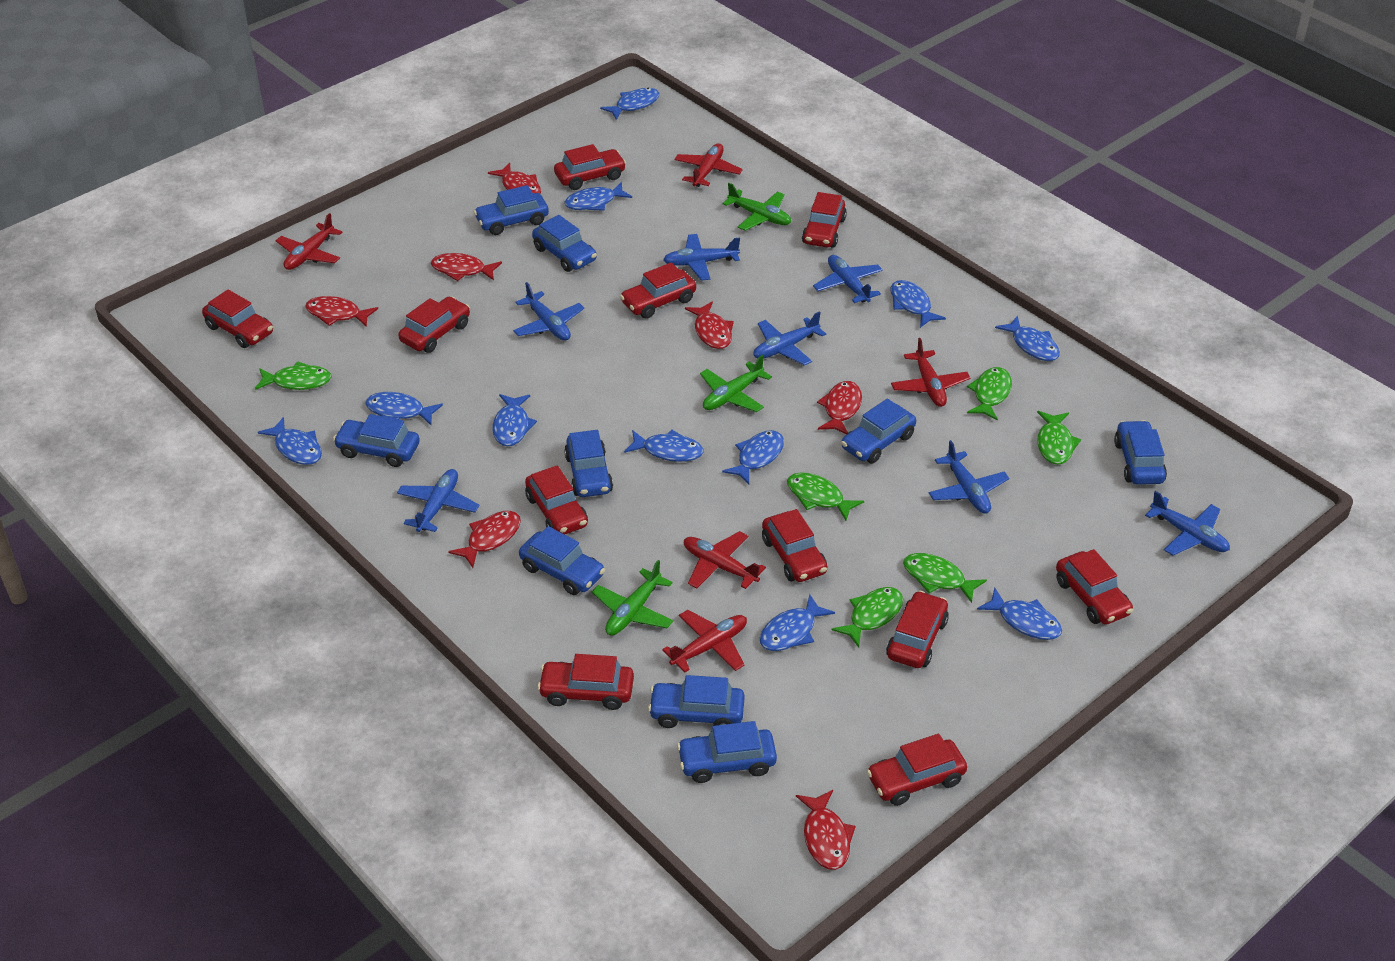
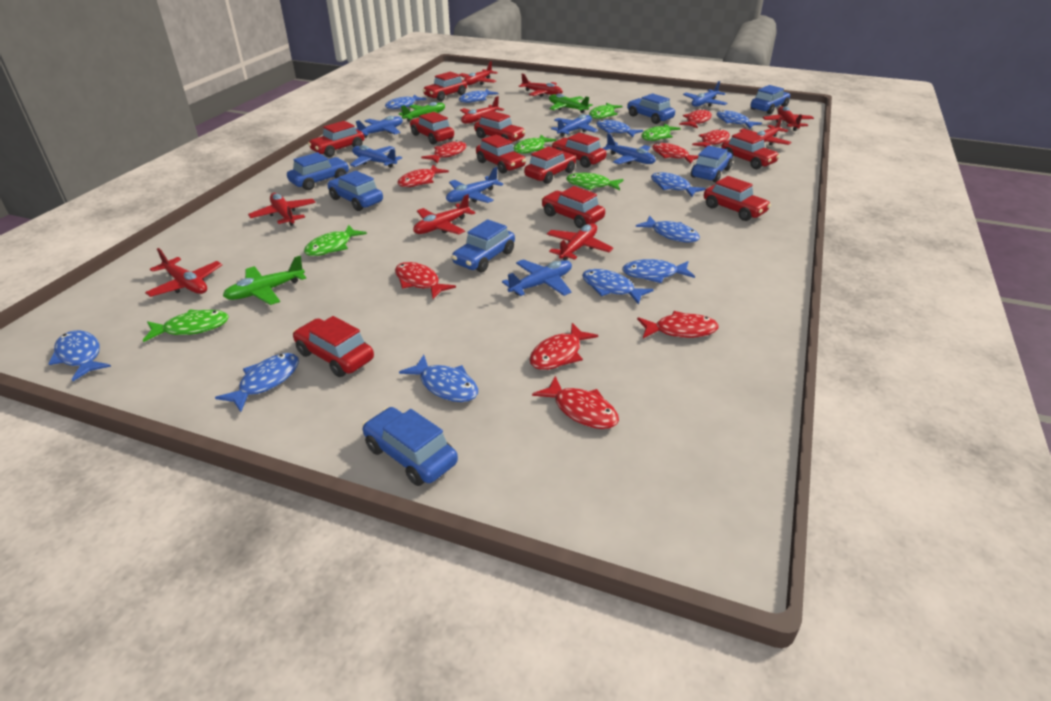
blue car: 9 -> 7
red fish: 7 -> 9
red plane: 5 -> 9

